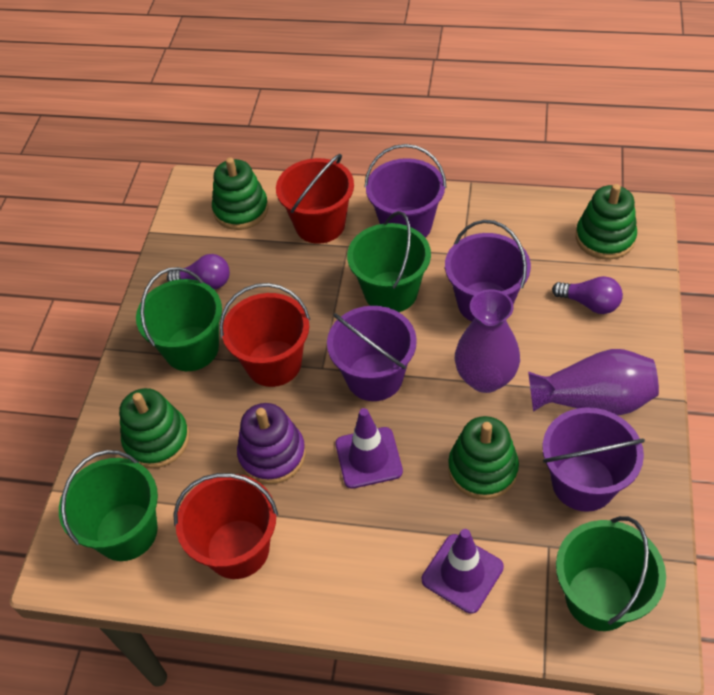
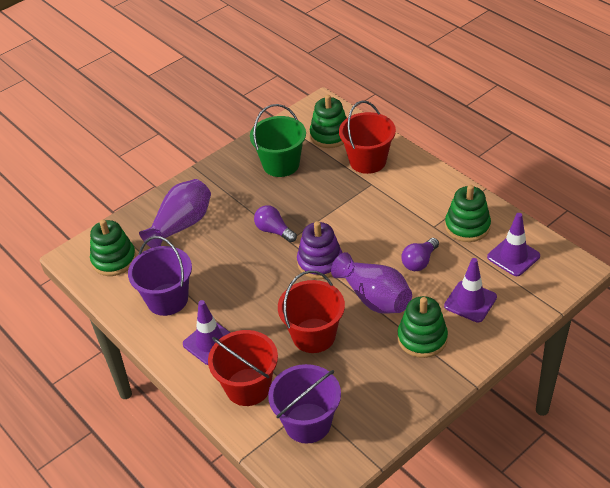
green bucket: 4 -> 1
purple bucket: 4 -> 2
purple traffic cone: 2 -> 3

